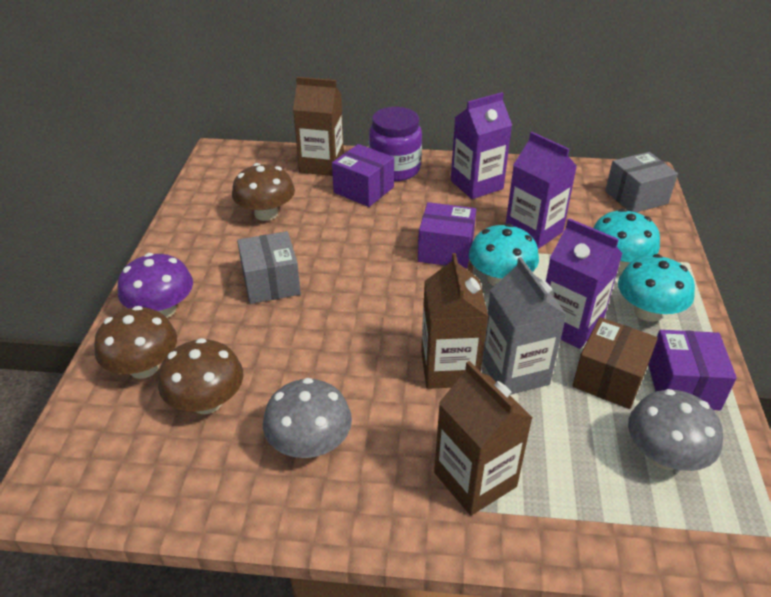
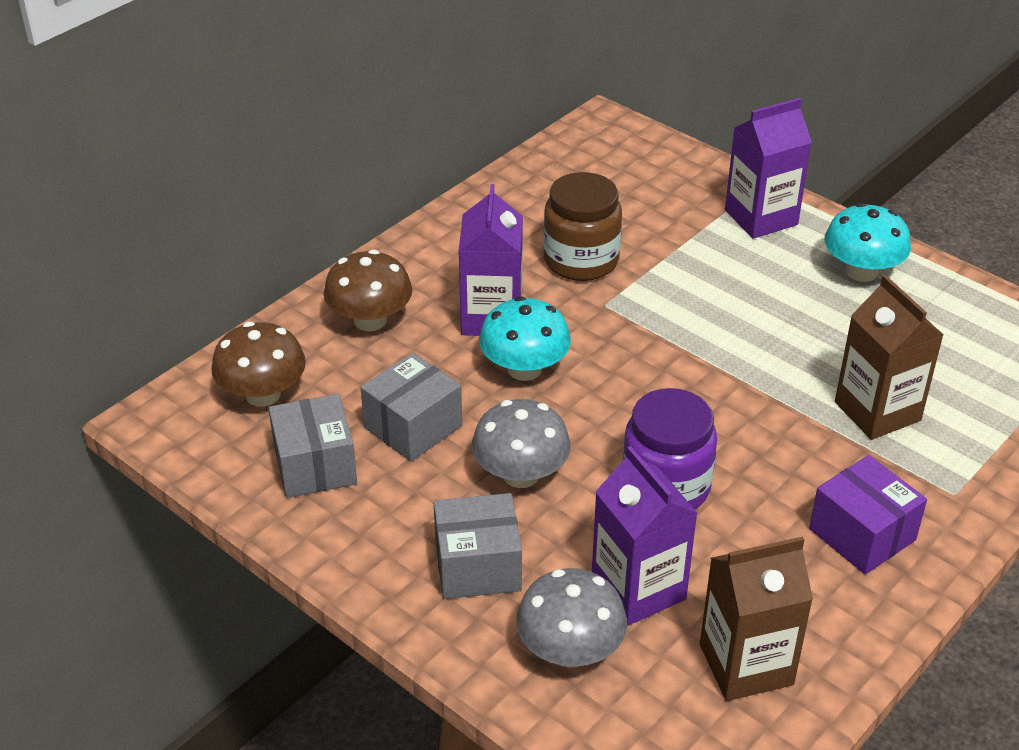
brown box: 1 -> 0
brown carton: 3 -> 2
brown jar: 0 -> 1
brown mushroom: 3 -> 2
grey box: 2 -> 3
grey carton: 1 -> 0
purple box: 3 -> 1
purple mushroom: 1 -> 0
turquoise mushroom: 3 -> 2

